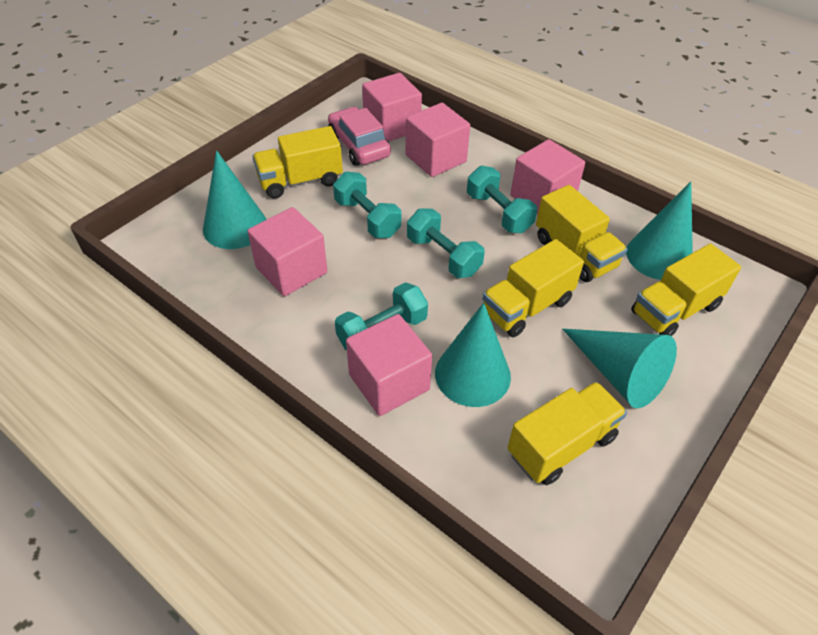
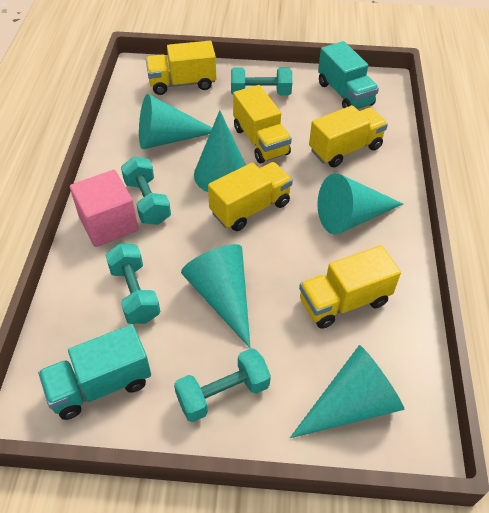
pink car: 1 -> 0
pink cube: 5 -> 1
turquoise cone: 4 -> 5
turquoise truck: 0 -> 2

